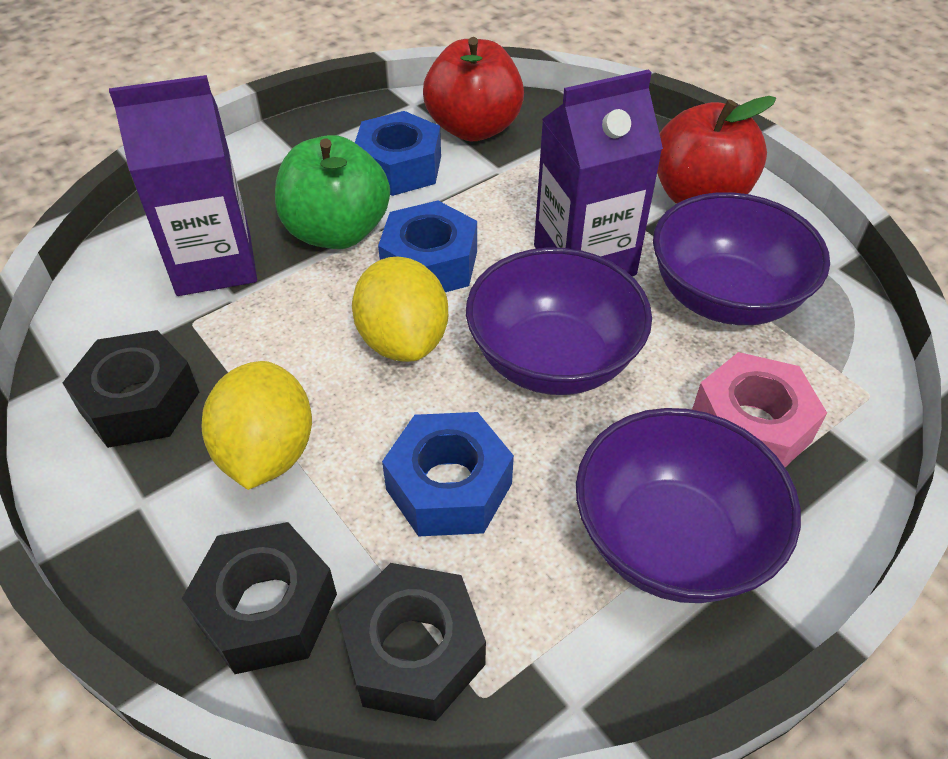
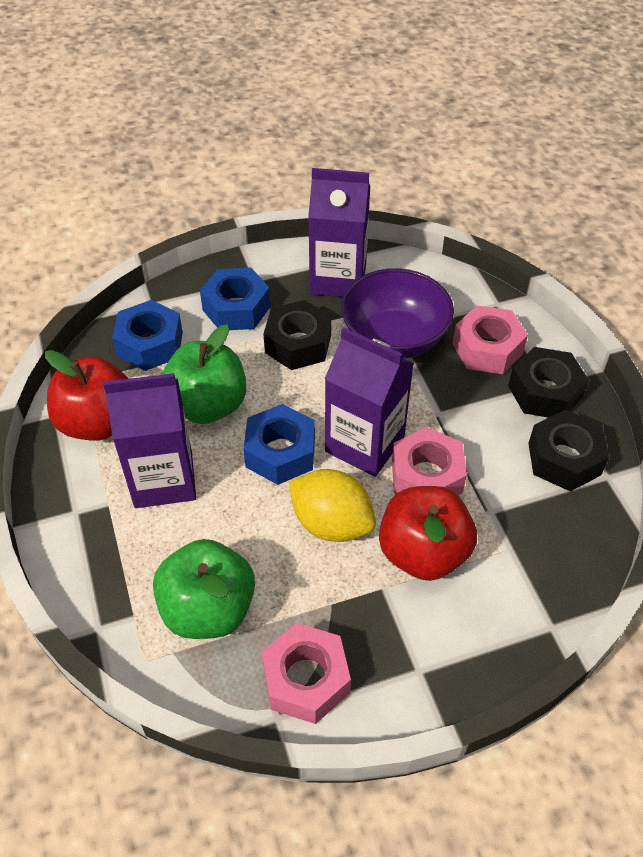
green apple: 1 -> 2
pink nut: 1 -> 3
purple bowl: 3 -> 1
purple carton: 2 -> 3
yellow lemon: 2 -> 1

